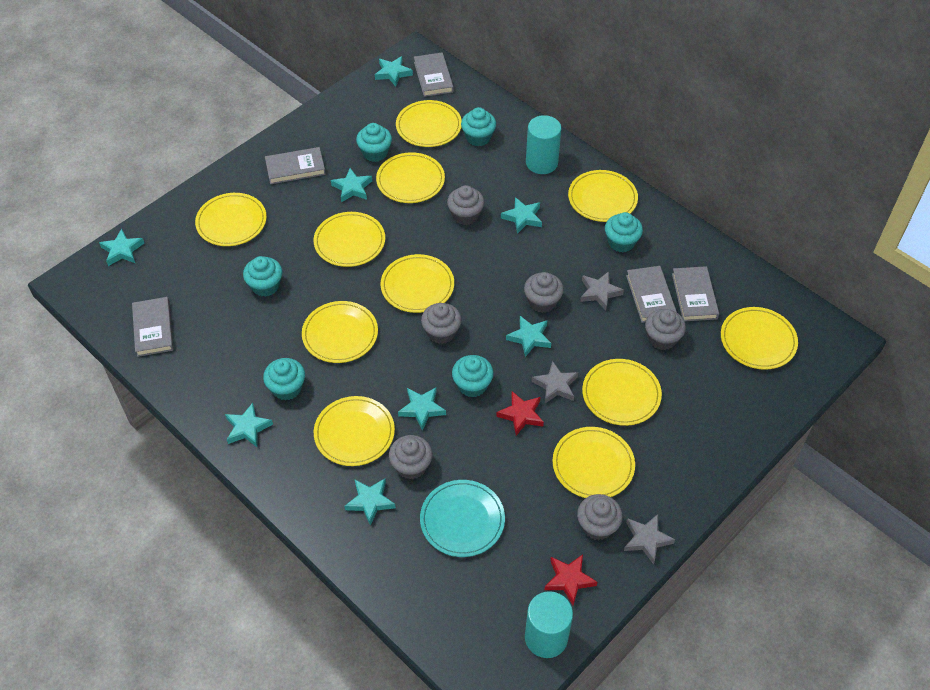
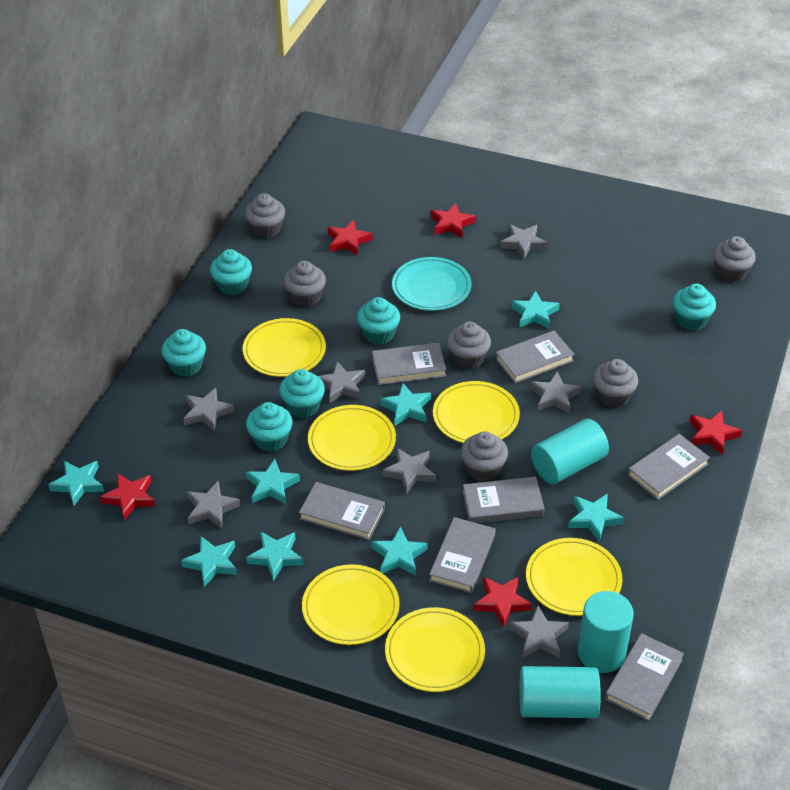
grey book: 5 -> 7
grey star: 3 -> 7
red star: 2 -> 5
turquoise cylinder: 2 -> 3
yellow plate: 11 -> 6

